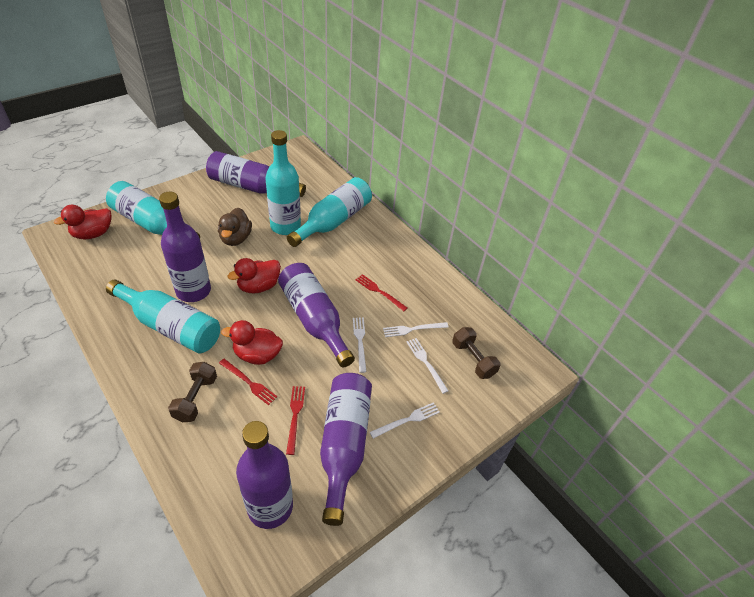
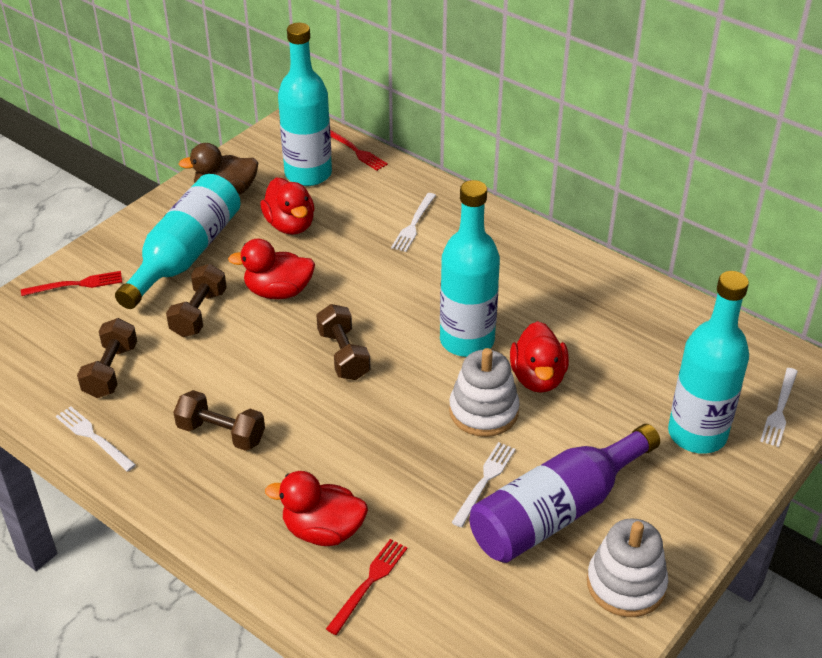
brown dumbbell: 2 -> 4
purple bottle: 5 -> 1
red duck: 3 -> 4
white stacking toy: 0 -> 2

